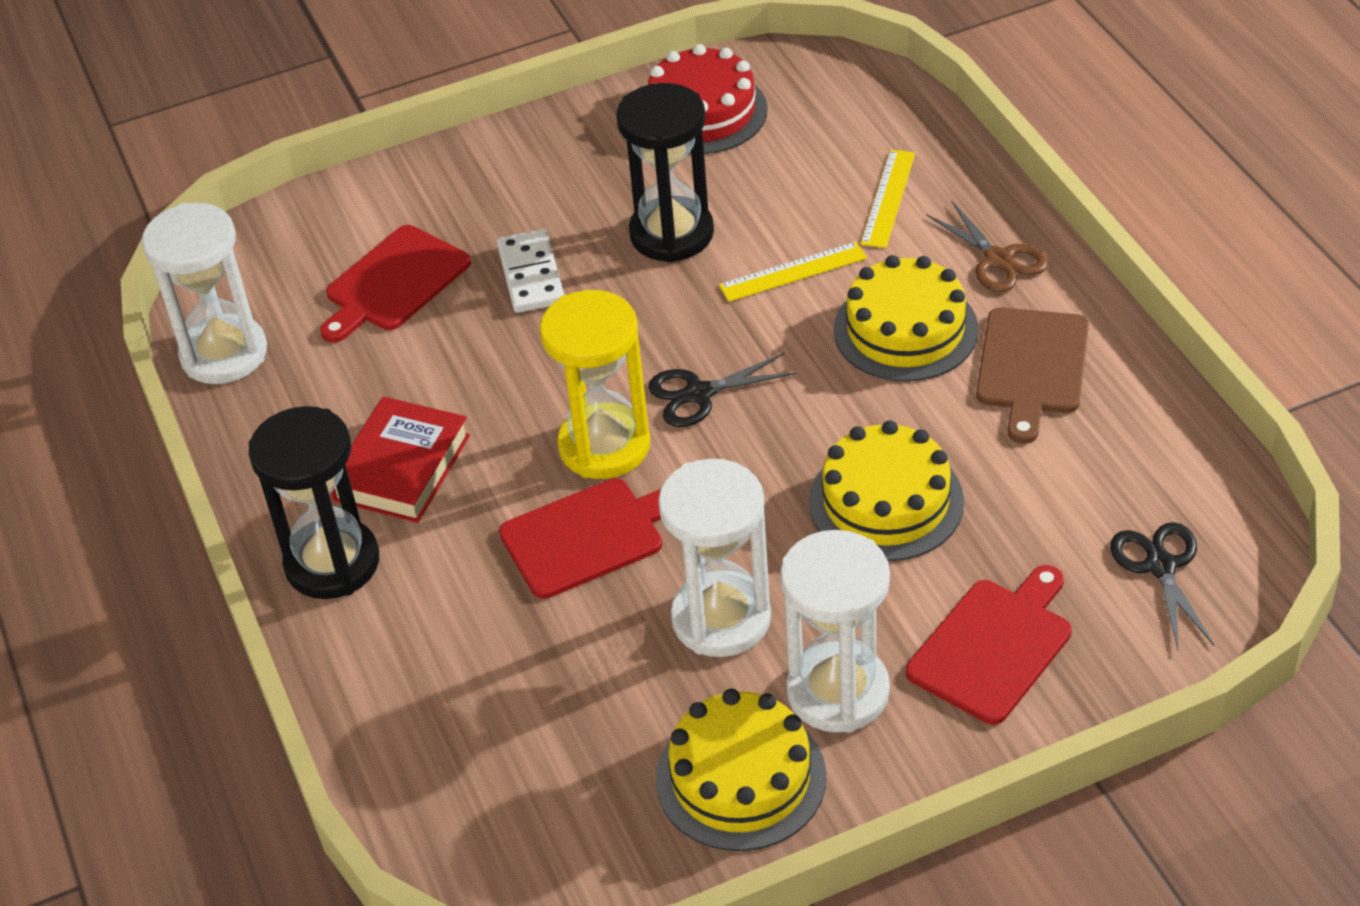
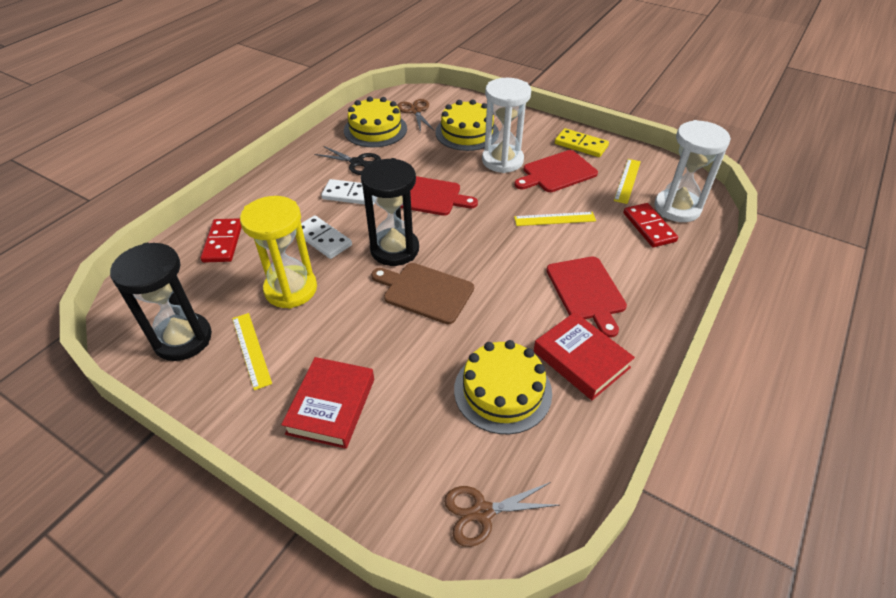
black scissors: 2 -> 1
brown scissors: 1 -> 2
red book: 1 -> 2
red cake: 1 -> 0
red domino: 0 -> 2
white domino: 1 -> 2
white hourglass: 3 -> 2
yellow domino: 0 -> 1
yellow ruler: 2 -> 3

